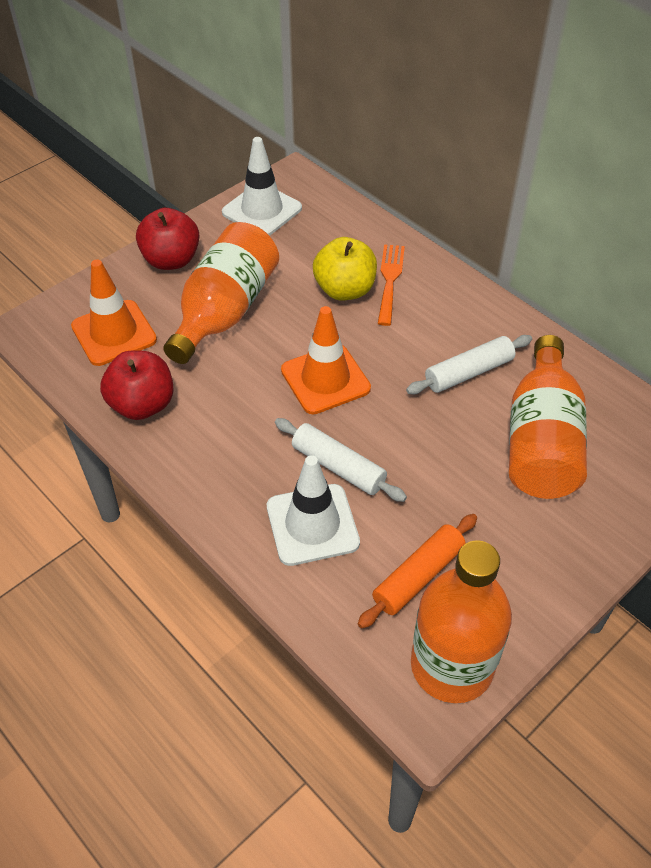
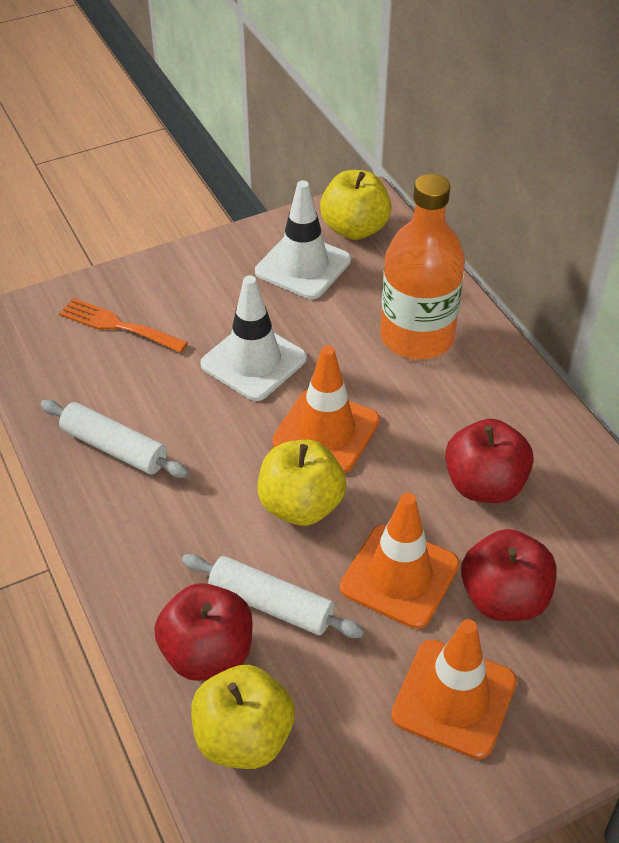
orange bottle: 3 -> 1
orange rolling pin: 1 -> 0
orange traffic cone: 2 -> 3
red apple: 2 -> 3
yellow apple: 1 -> 3

